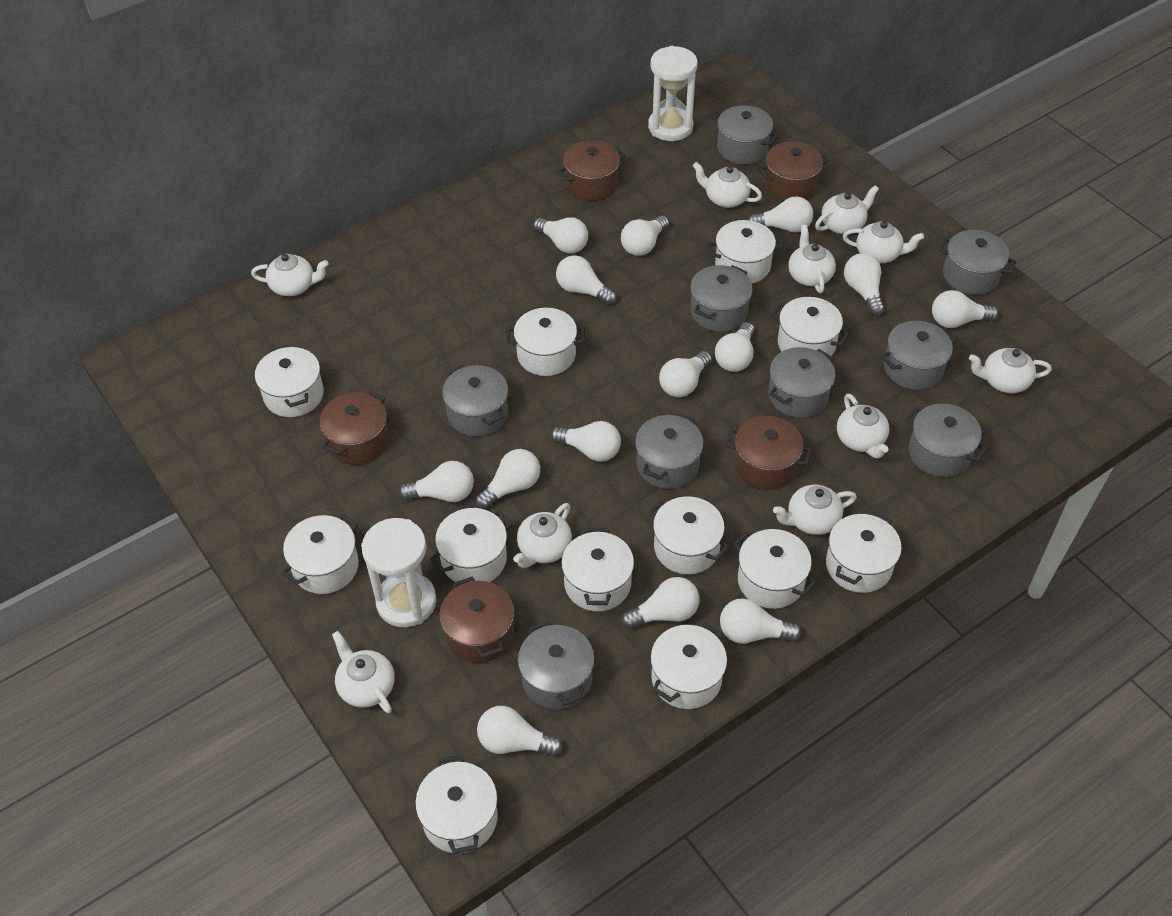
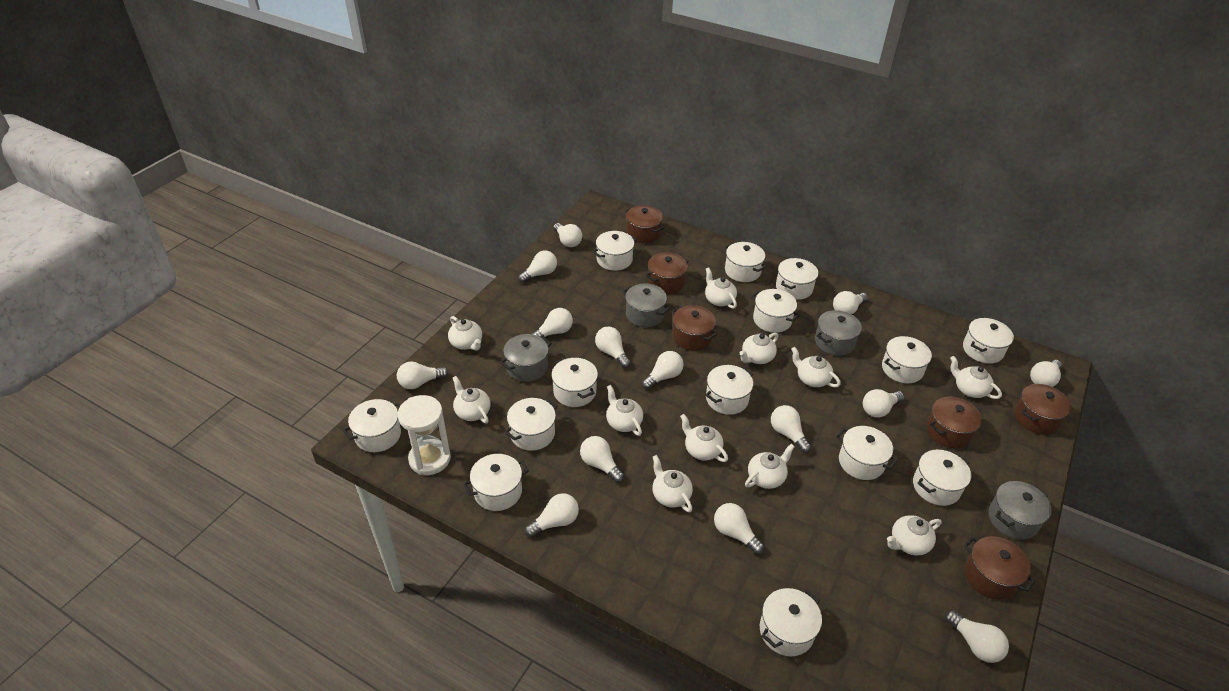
brown pot: 5 -> 6
grey pot: 9 -> 4
white hourglass: 2 -> 1
white pot: 12 -> 14
white teapot: 10 -> 11

